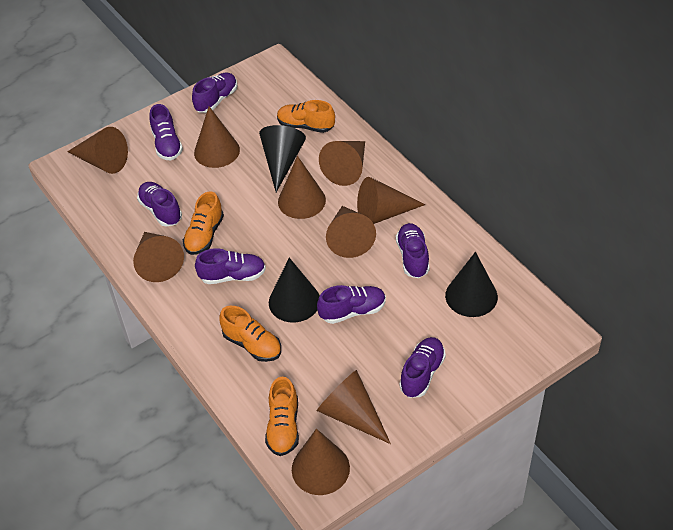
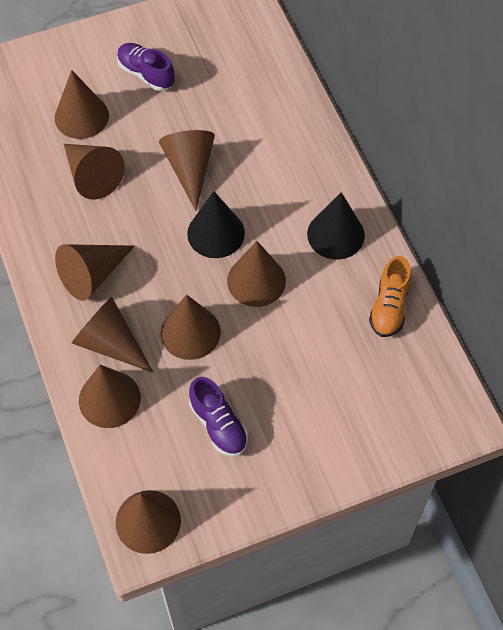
black cone: 3 -> 2
orange shoe: 4 -> 1
purple shoe: 7 -> 2

